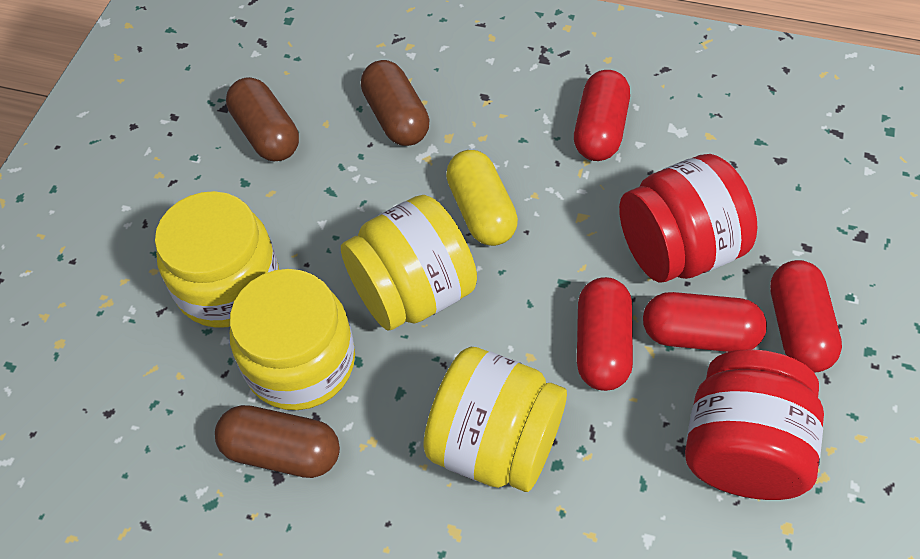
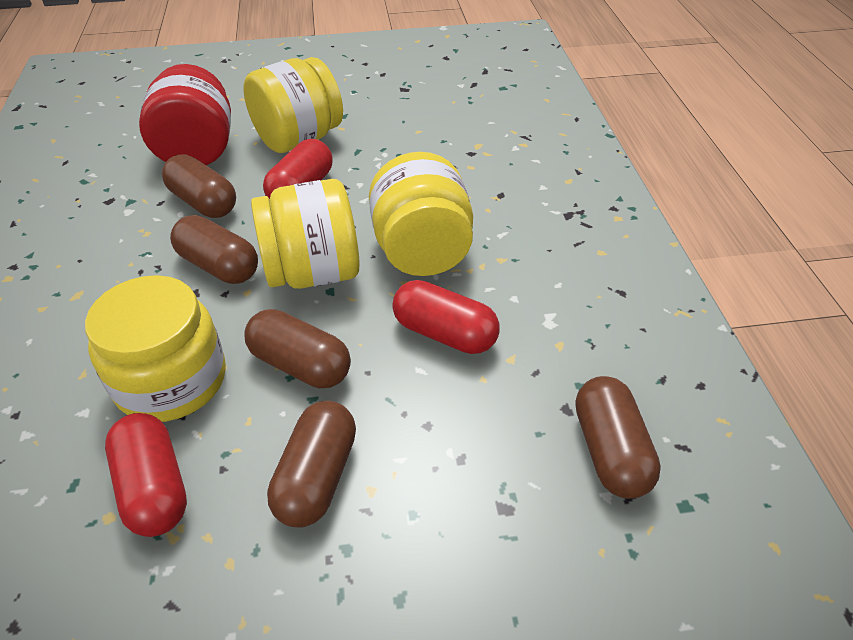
brown capsule: 3 -> 5
red capsule: 4 -> 3
red jar: 2 -> 1
yellow capsule: 1 -> 0

